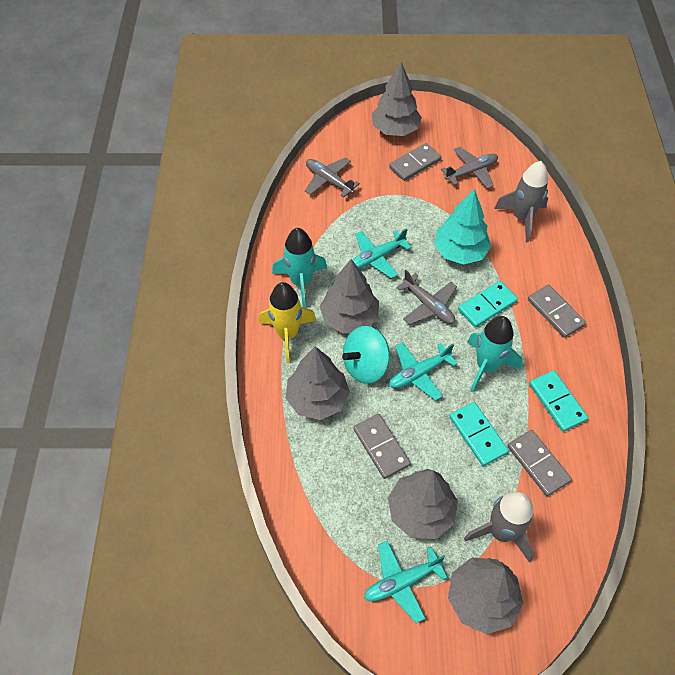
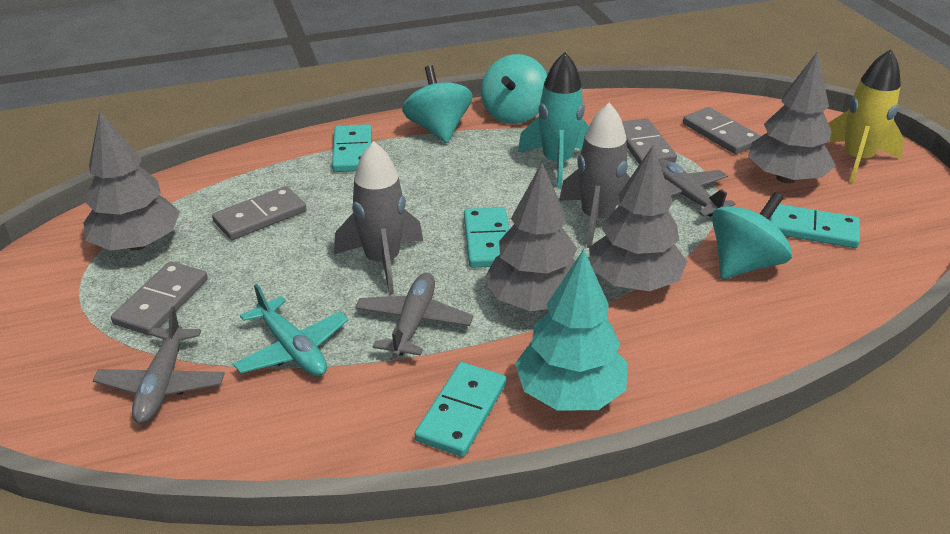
grey tree: 5 -> 4
turquoise domino: 3 -> 4
turquoise plane: 3 -> 1
turquoise rocket: 2 -> 1
turquoise spinning top: 1 -> 3

